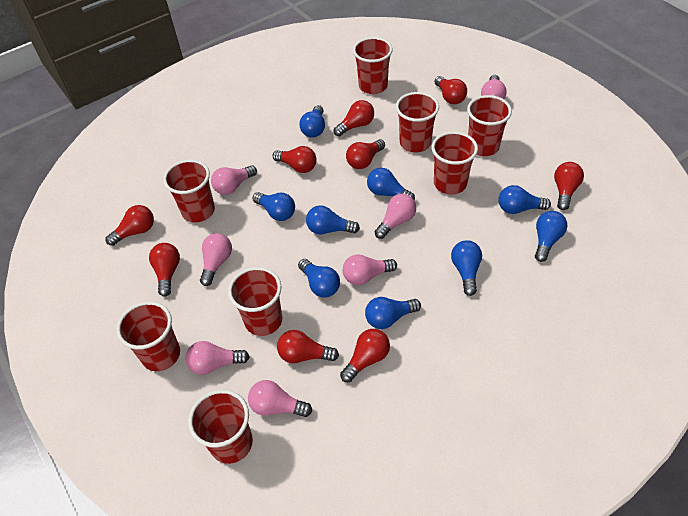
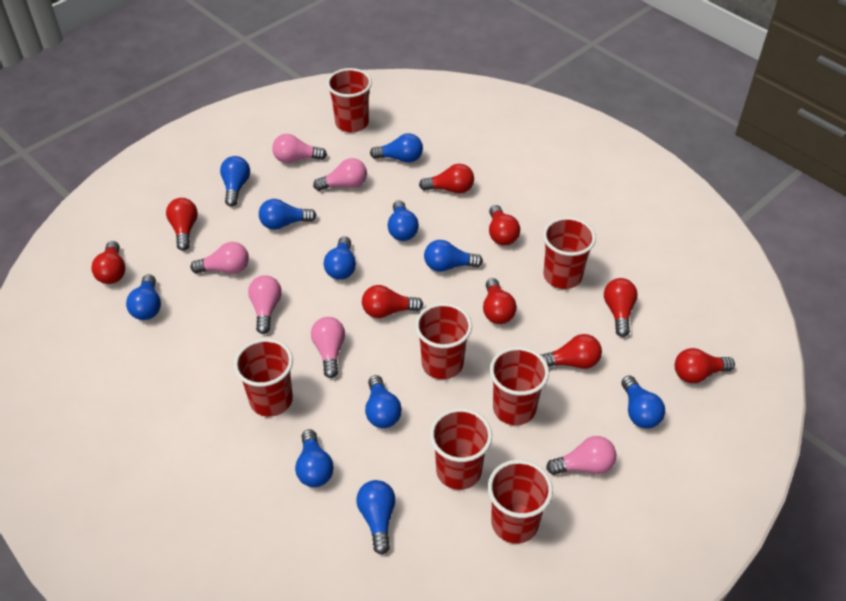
blue light bulb: 9 -> 11
pink light bulb: 7 -> 6
red cup: 8 -> 7

